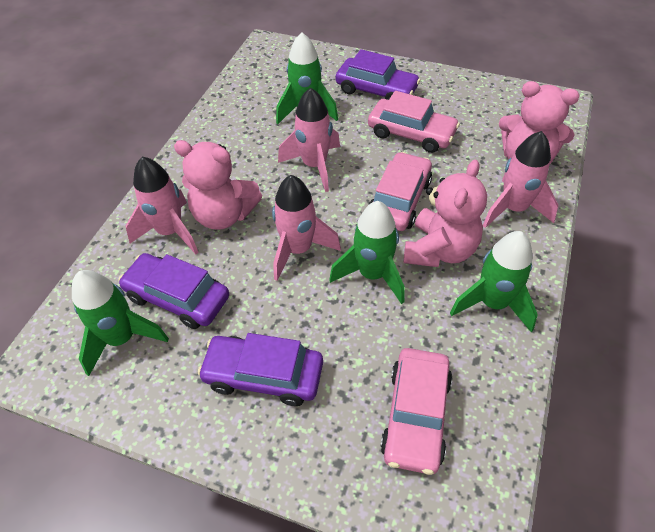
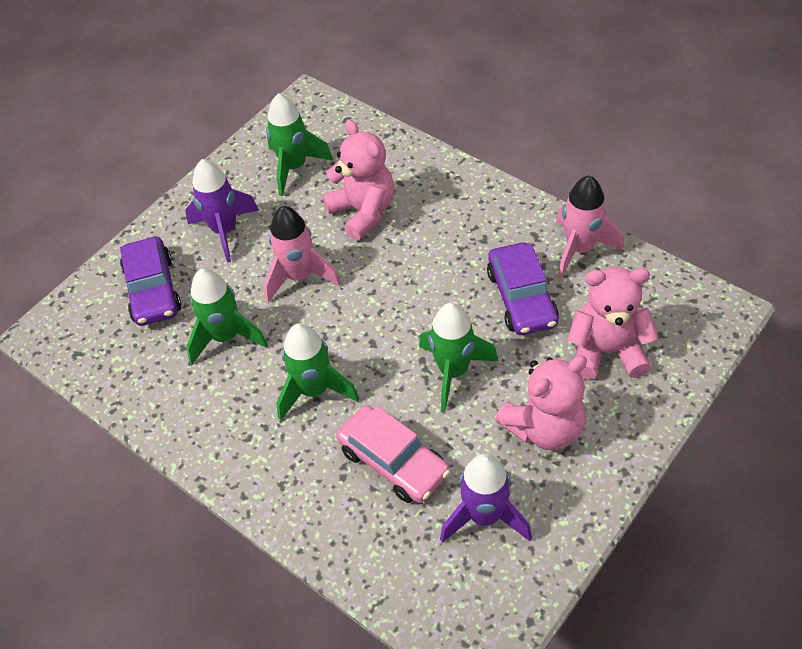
pink car: 3 -> 1
pink rocket: 4 -> 2
purple car: 3 -> 2
purple rocket: 0 -> 2

